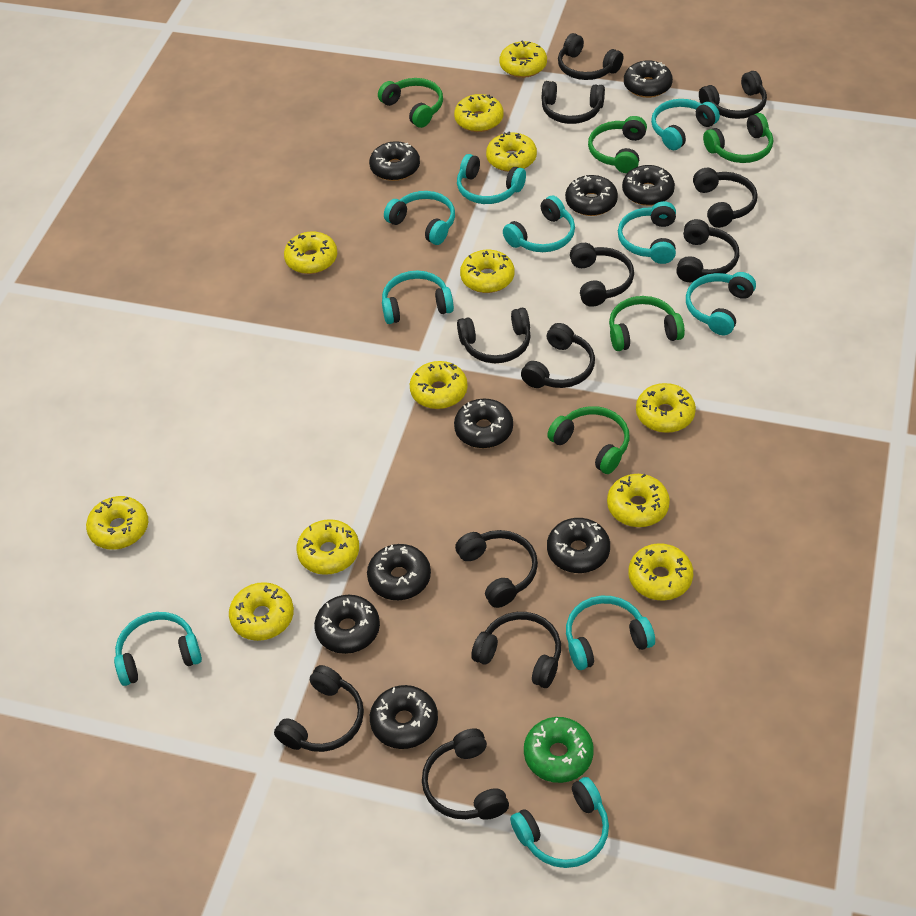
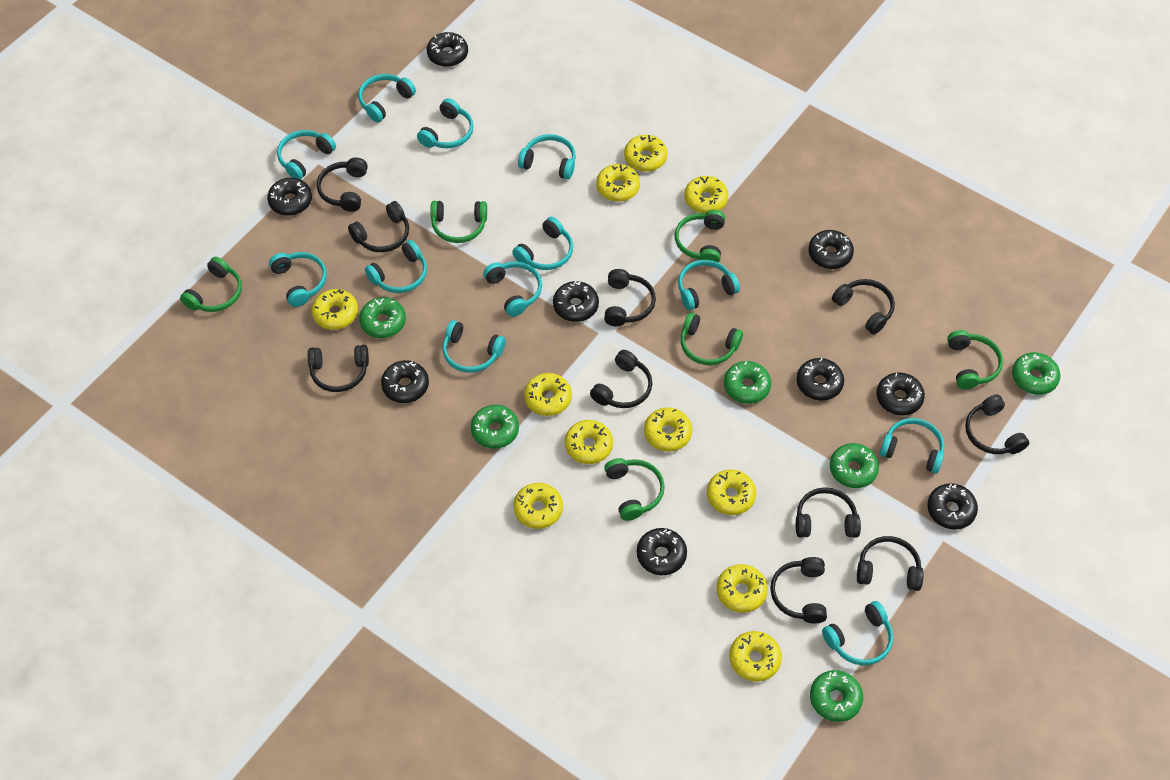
black headphones: 12 -> 10
green donut: 1 -> 6
green headphones: 5 -> 6
turquoise headphones: 10 -> 12
yellow donut: 12 -> 11

